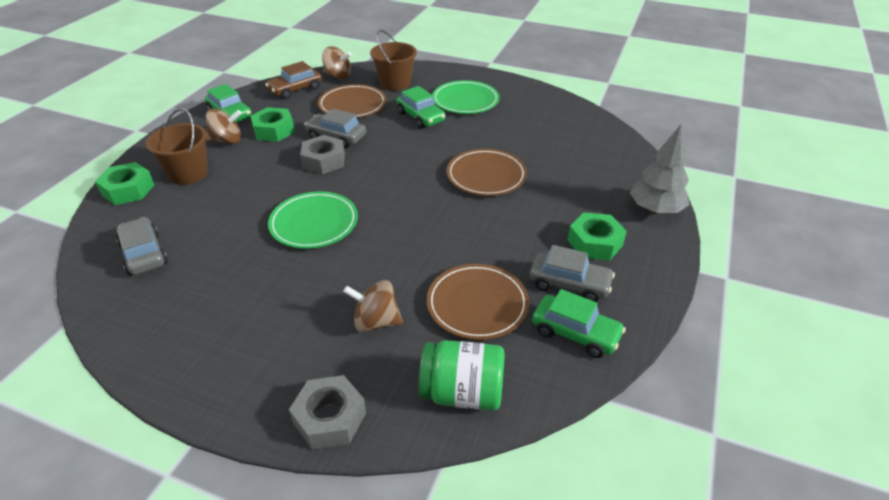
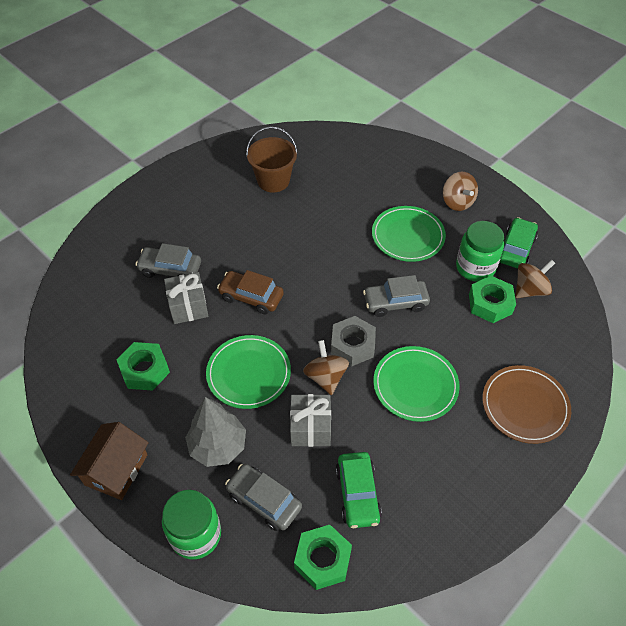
brown bucket: 2 -> 1
brown house: 0 -> 1
brown plate: 3 -> 1
green car: 3 -> 2
green jar: 1 -> 2
green plate: 2 -> 3
grey gift: 0 -> 2
grey nut: 2 -> 1

